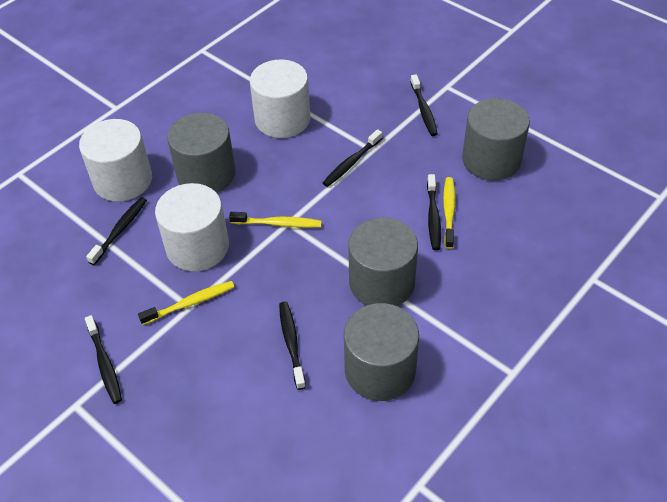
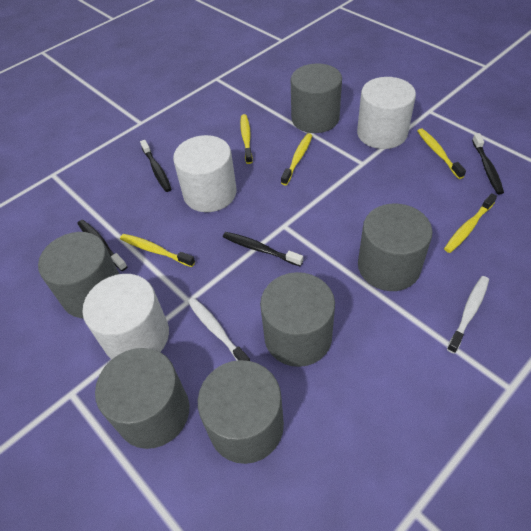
black toothbrush: 6 -> 4
grey cylinder: 4 -> 6
white toothbrush: 0 -> 2
yellow toothbrush: 3 -> 5

